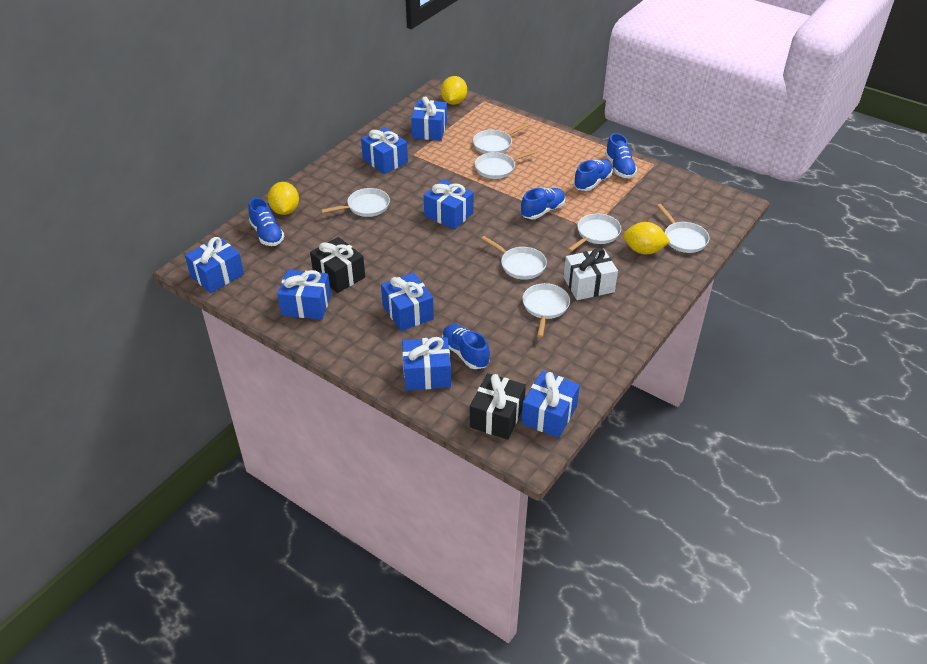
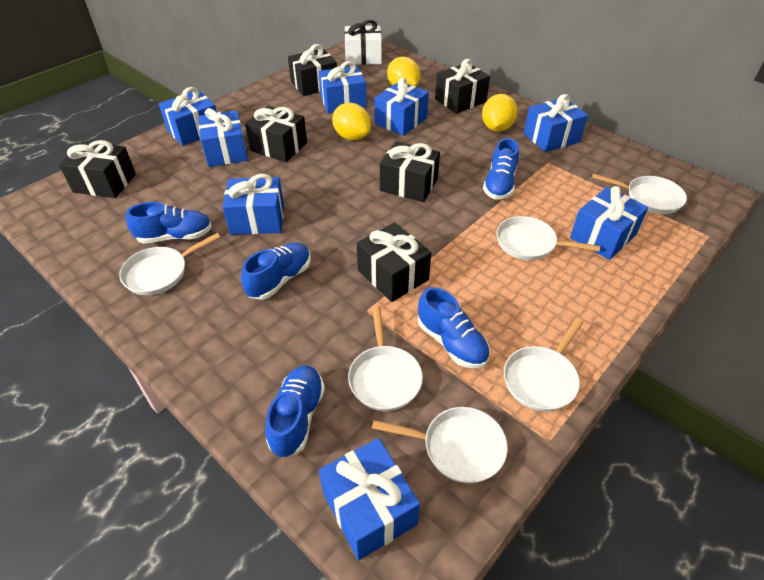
black gift: 2 -> 6
white pan: 7 -> 6

